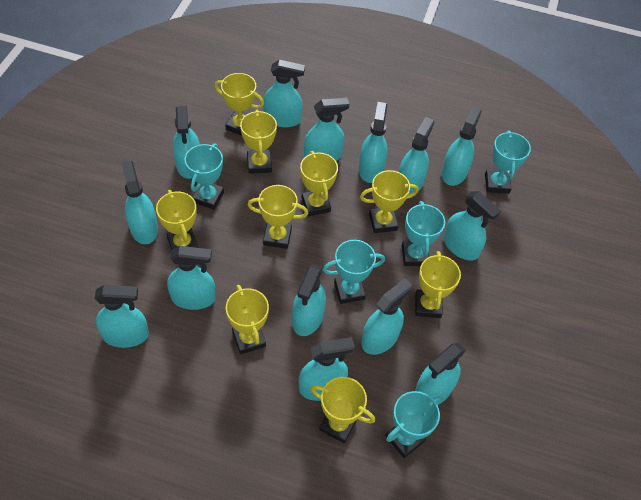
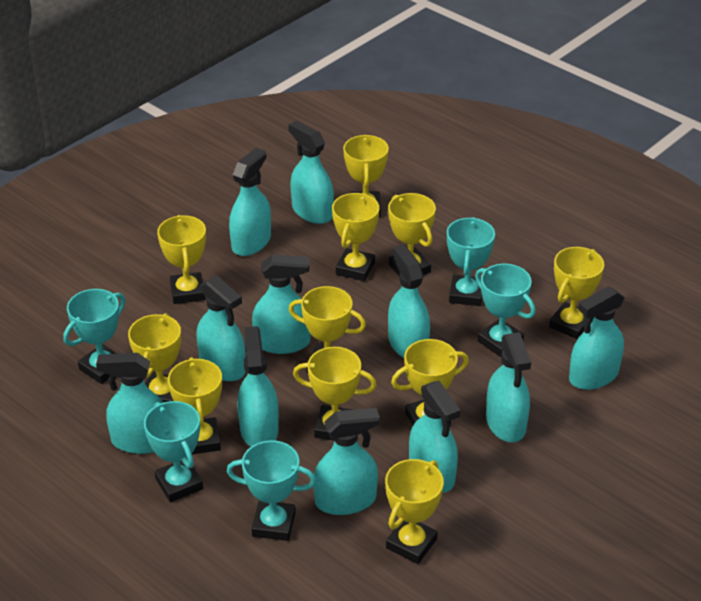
turquoise spray bottle: 14 -> 11
yellow trophy: 9 -> 11

